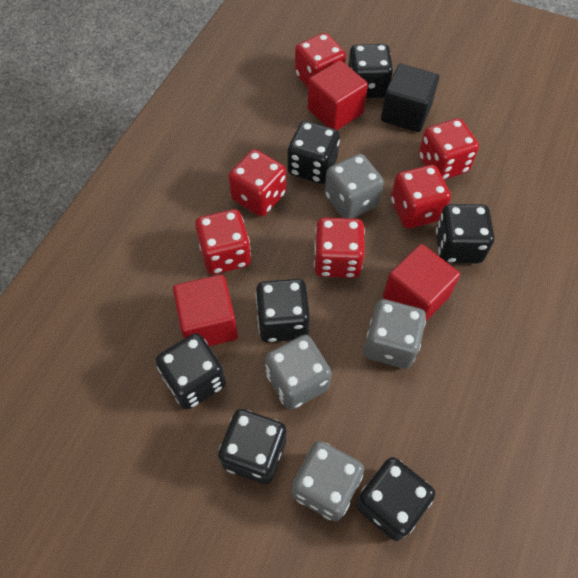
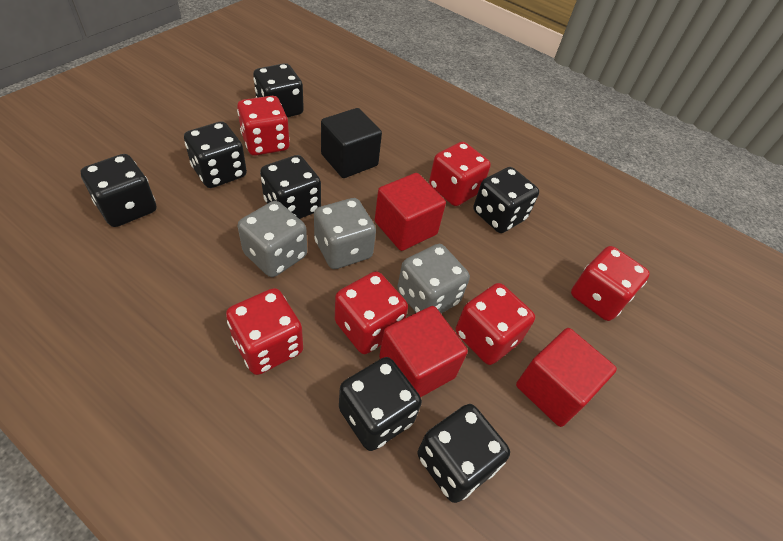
grey dice: 4 -> 3

